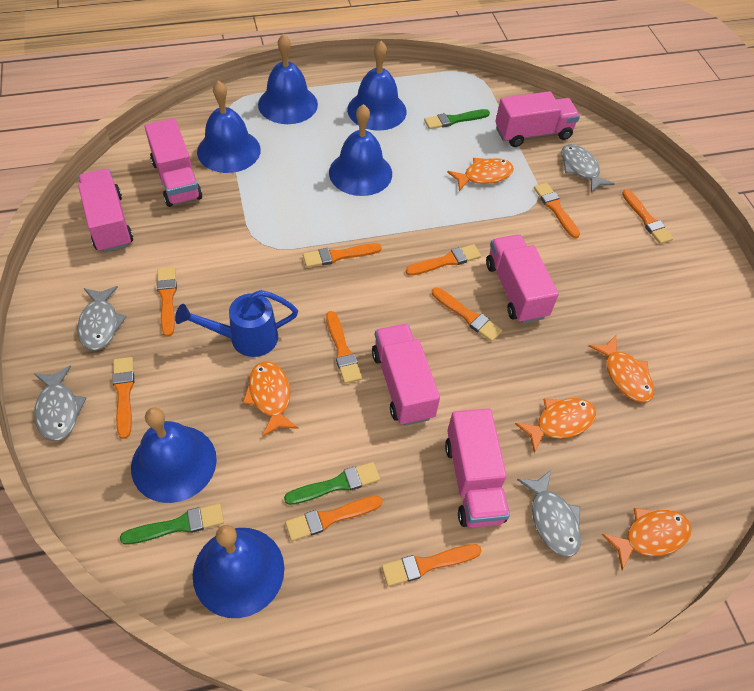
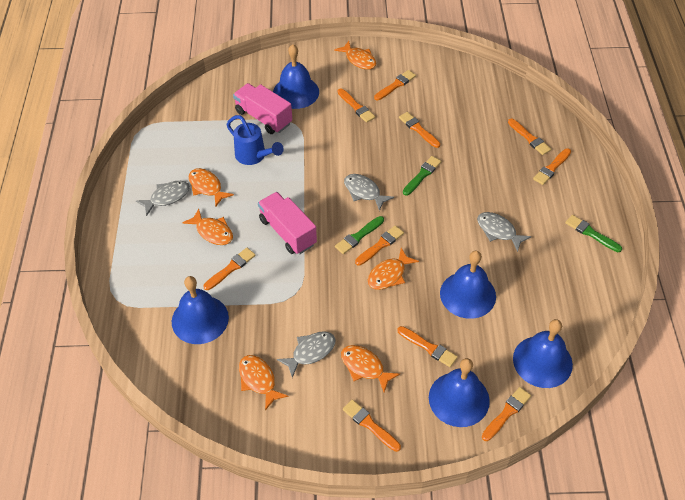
blue bell: 6 -> 5
orange fish: 5 -> 6
pink truck: 6 -> 2

